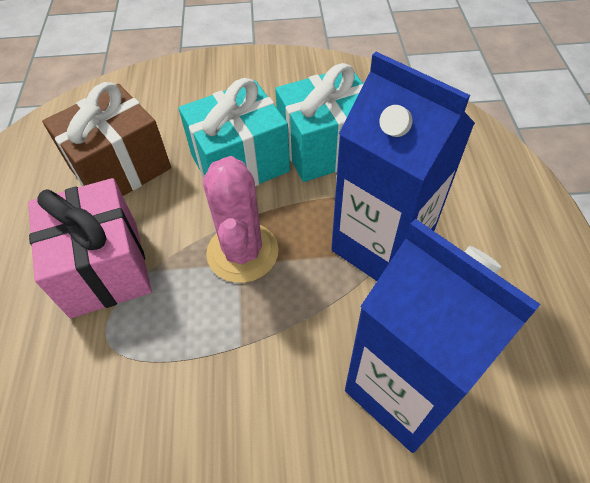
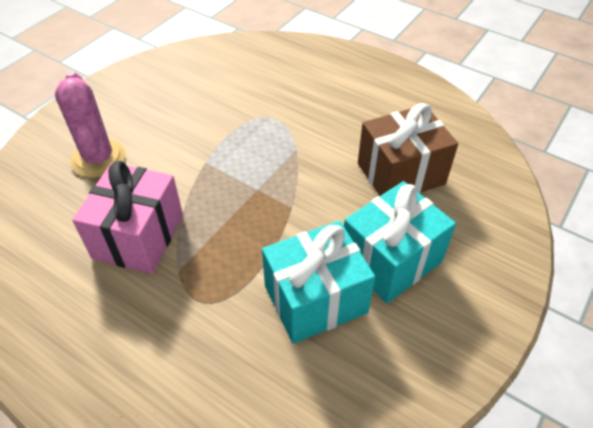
blue carton: 2 -> 0

